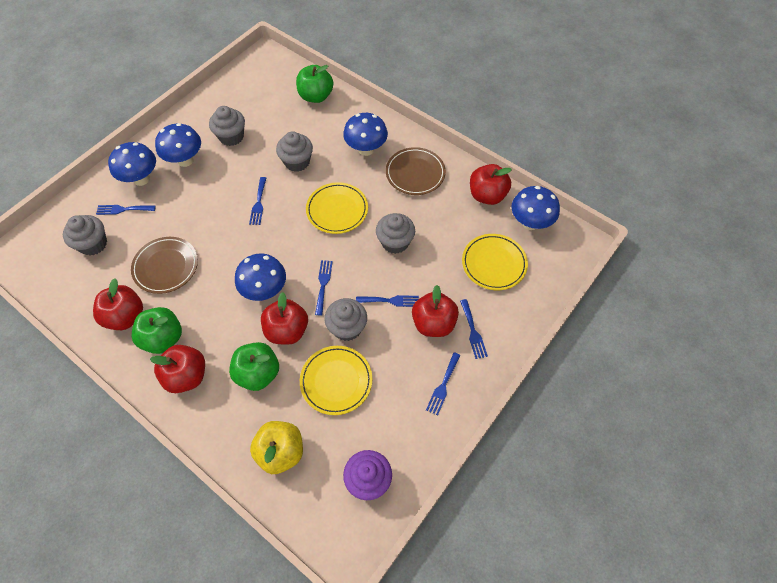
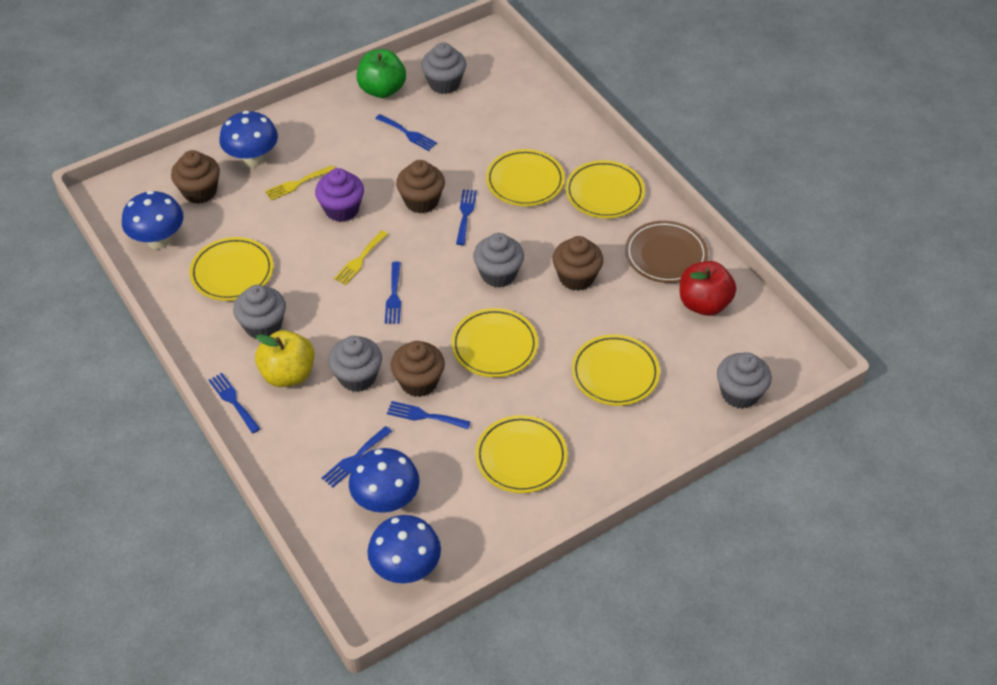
blue mushroom: 5 -> 4
brown cupcake: 0 -> 4
brown plate: 2 -> 1
green apple: 3 -> 1
red apple: 5 -> 1
yellow fork: 0 -> 2
yellow plate: 3 -> 6

